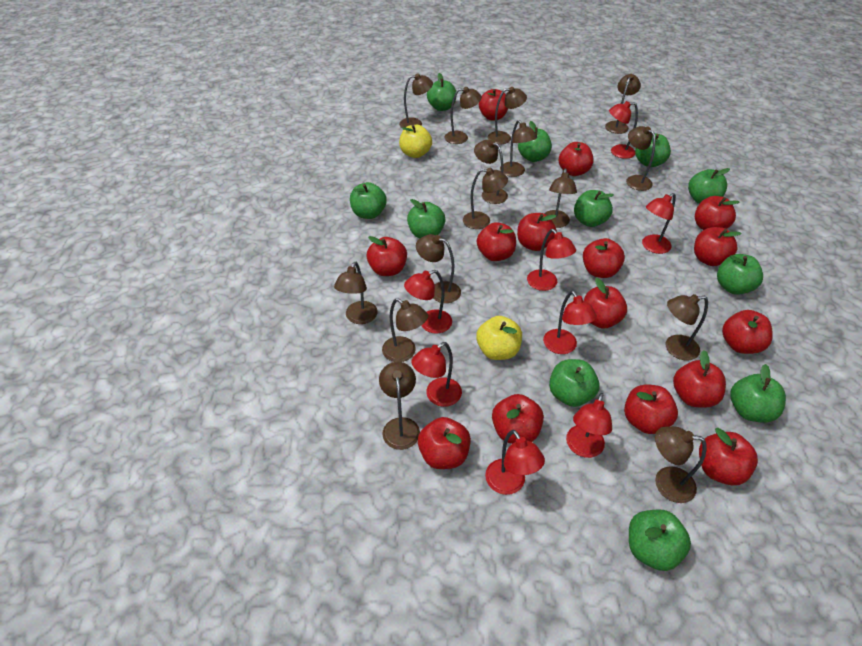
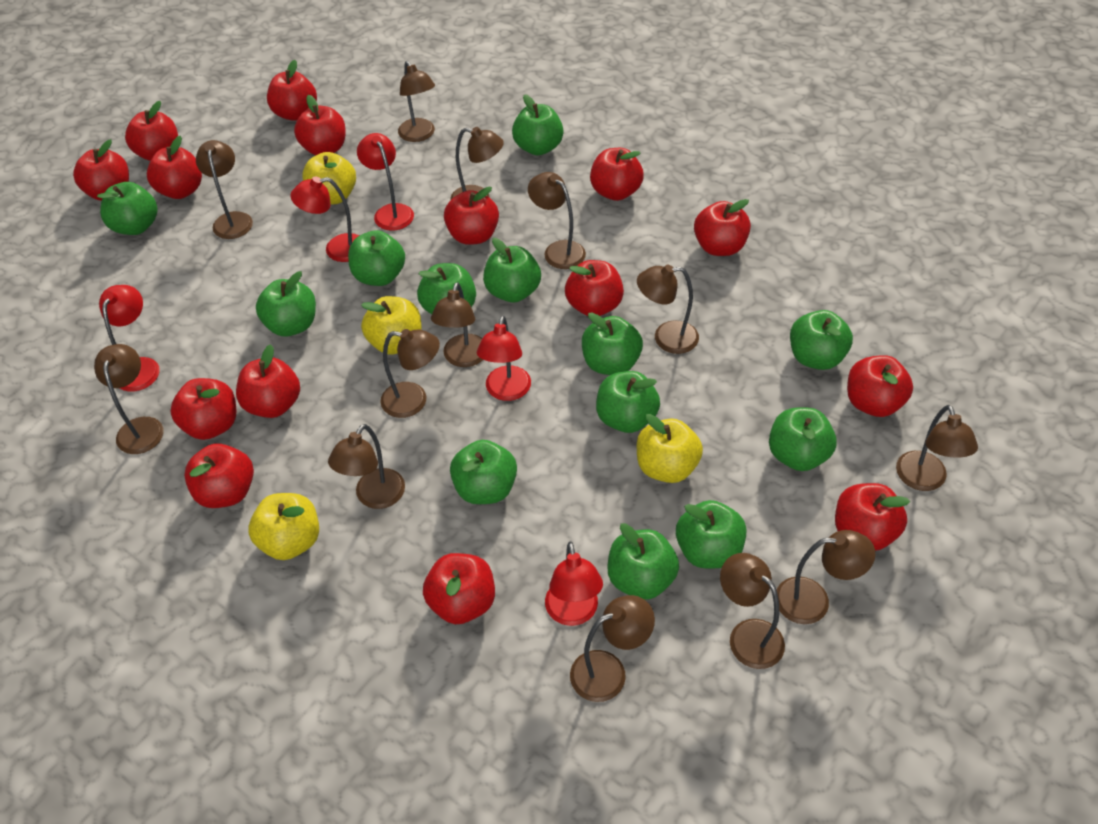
brown lamp: 15 -> 13
green apple: 11 -> 13
red lamp: 8 -> 5
yellow apple: 2 -> 4

